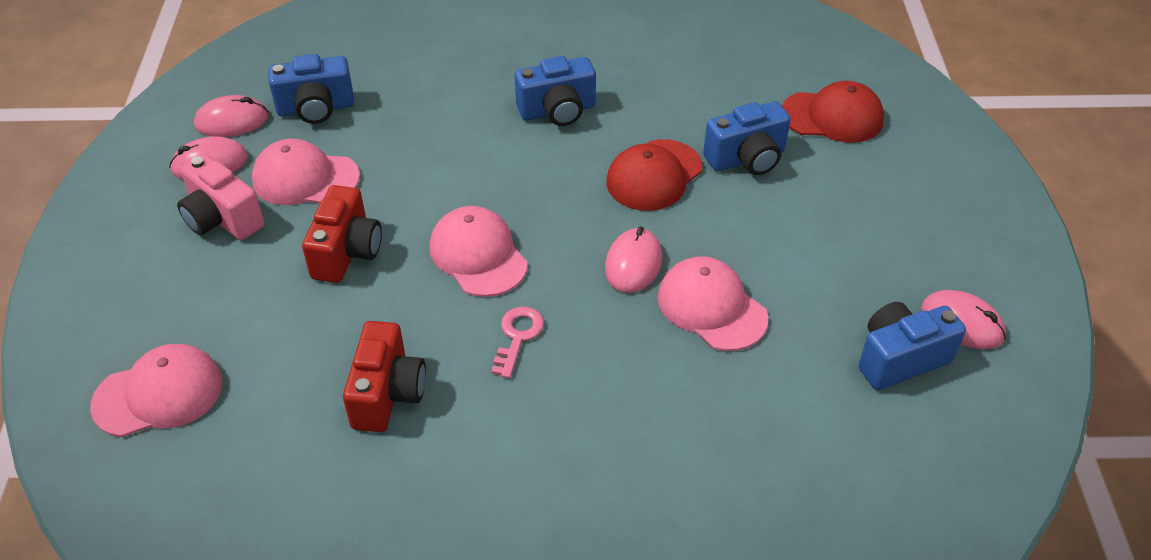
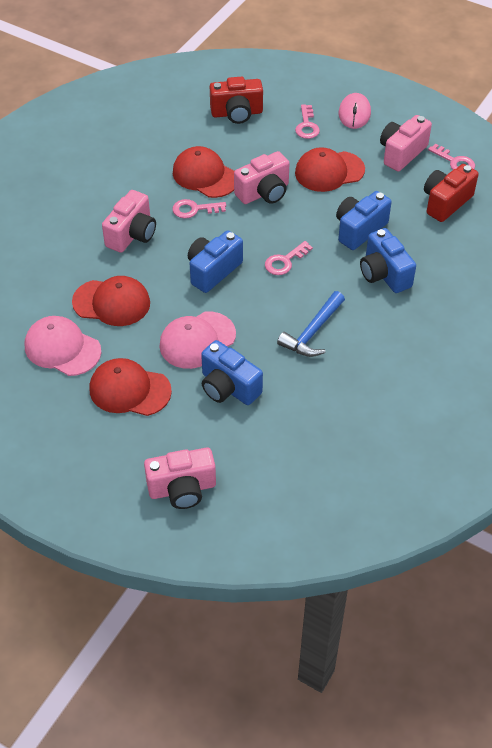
blue hammer: 0 -> 1
pink camera: 1 -> 4
pink cap: 4 -> 2
pink key: 1 -> 4
pink mouse: 4 -> 1
red cap: 2 -> 4

